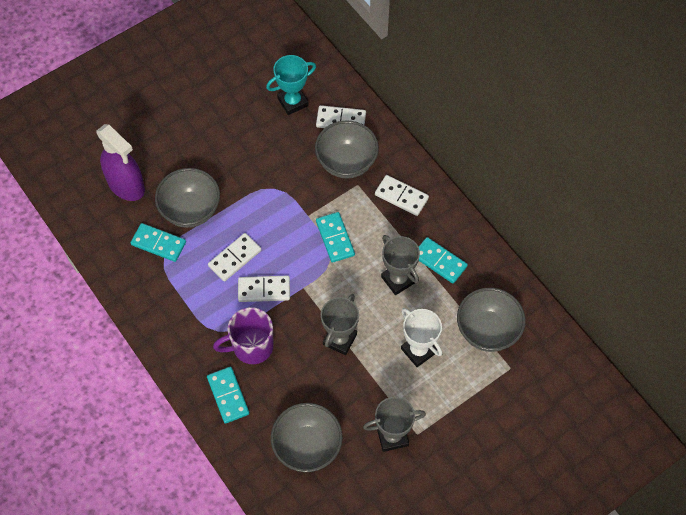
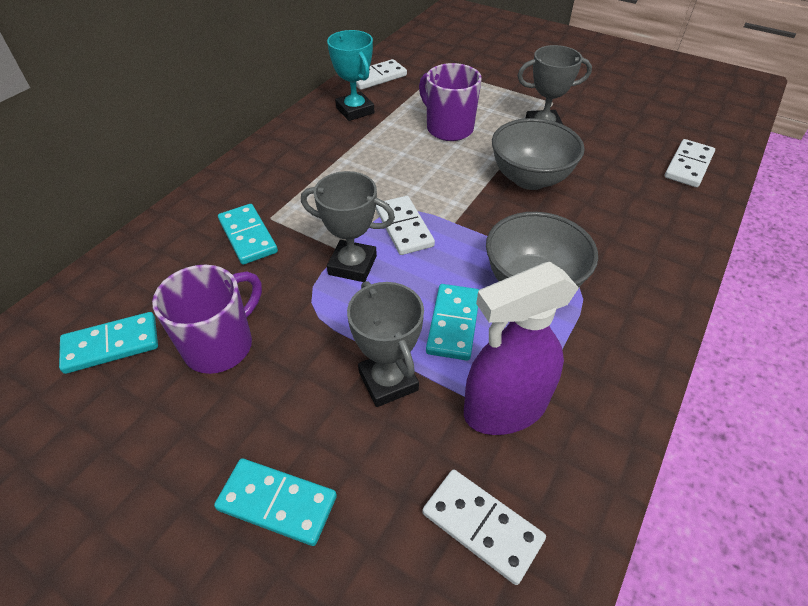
grey bowl: 4 -> 2
purple mug: 1 -> 2
white trophy: 1 -> 0

